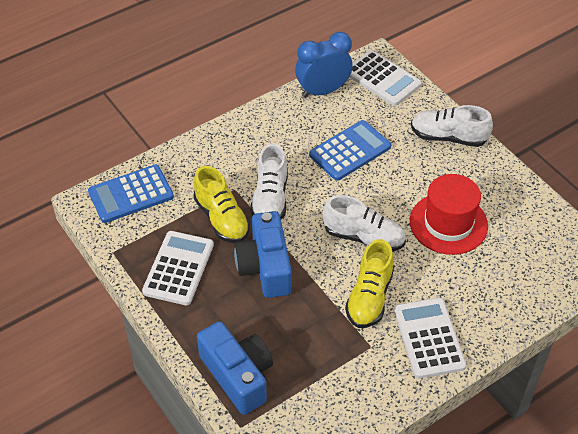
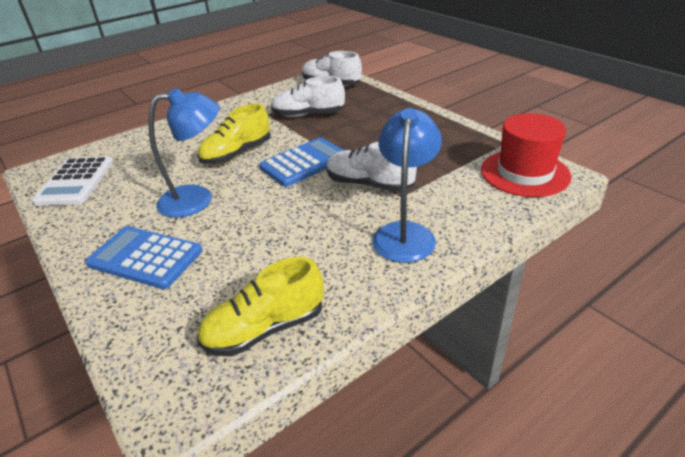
blue camera: 2 -> 0
blue clock: 1 -> 0
blue lamp: 0 -> 2
white calculator: 3 -> 1

